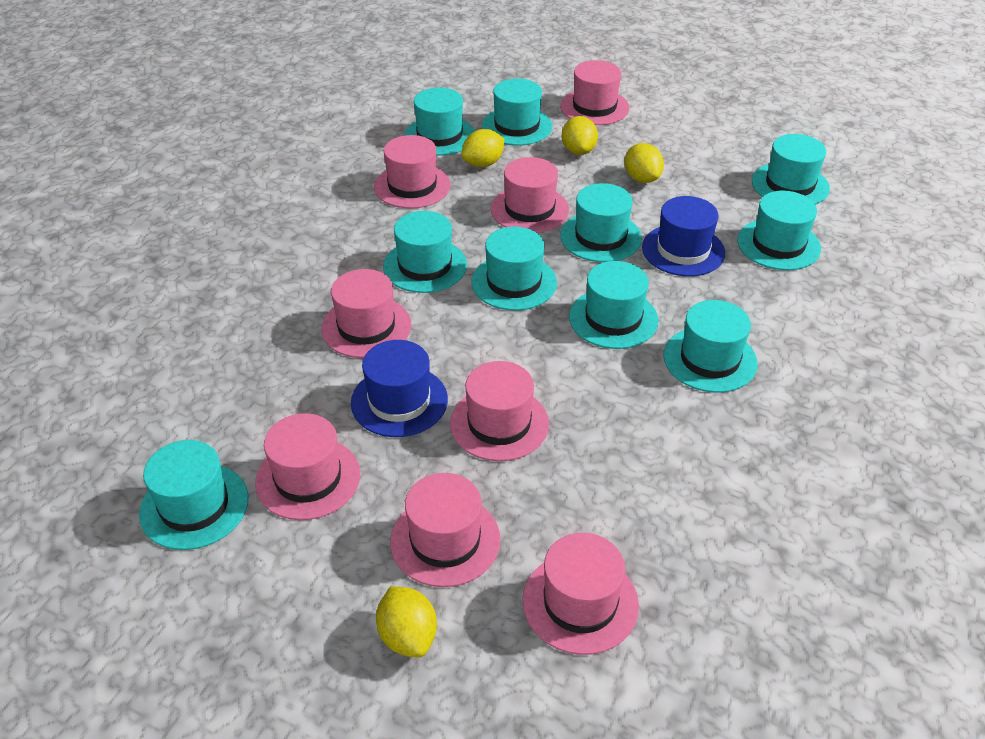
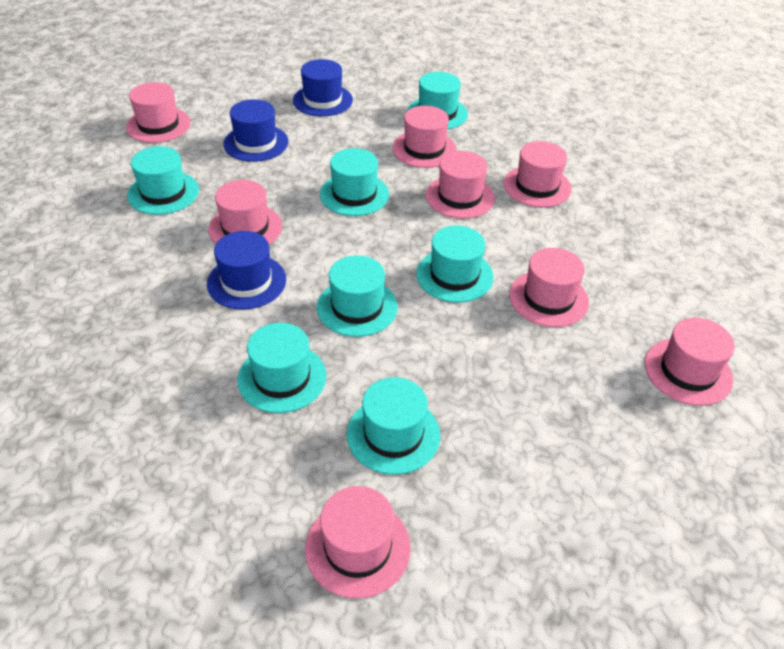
blue hat: 2 -> 3
turquoise hat: 10 -> 7
yellow lemon: 4 -> 0

